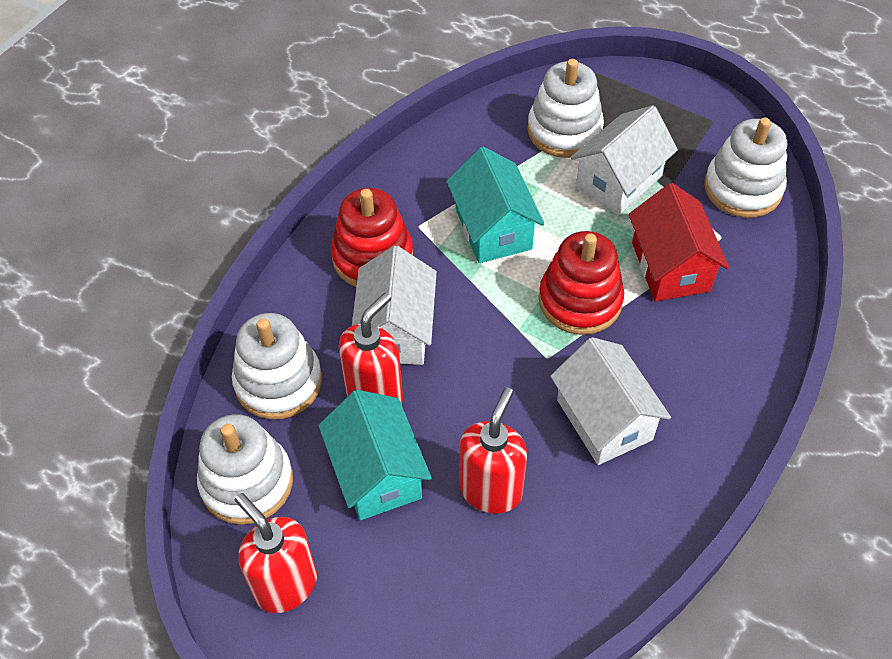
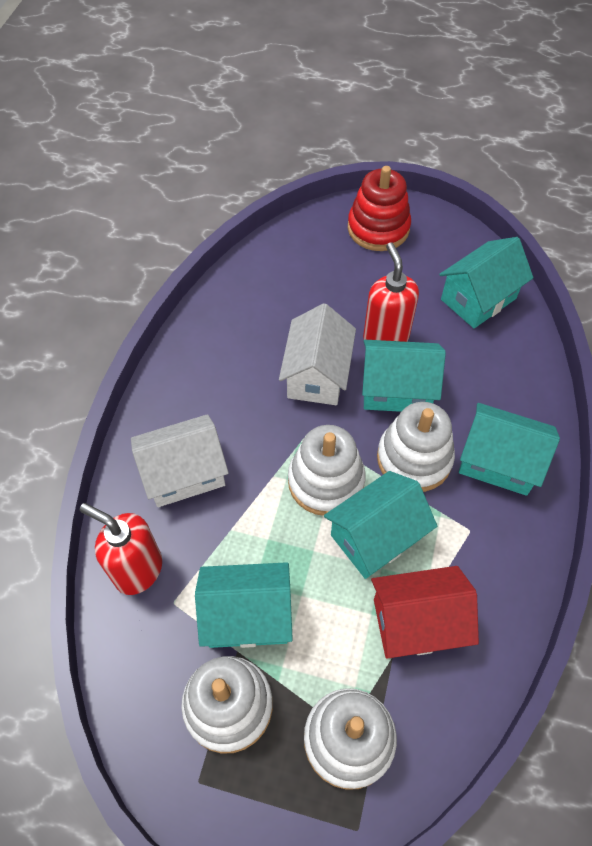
red soap dispenser: 3 -> 2
red stacking toy: 2 -> 1
turquoise house: 2 -> 5
white house: 3 -> 2

